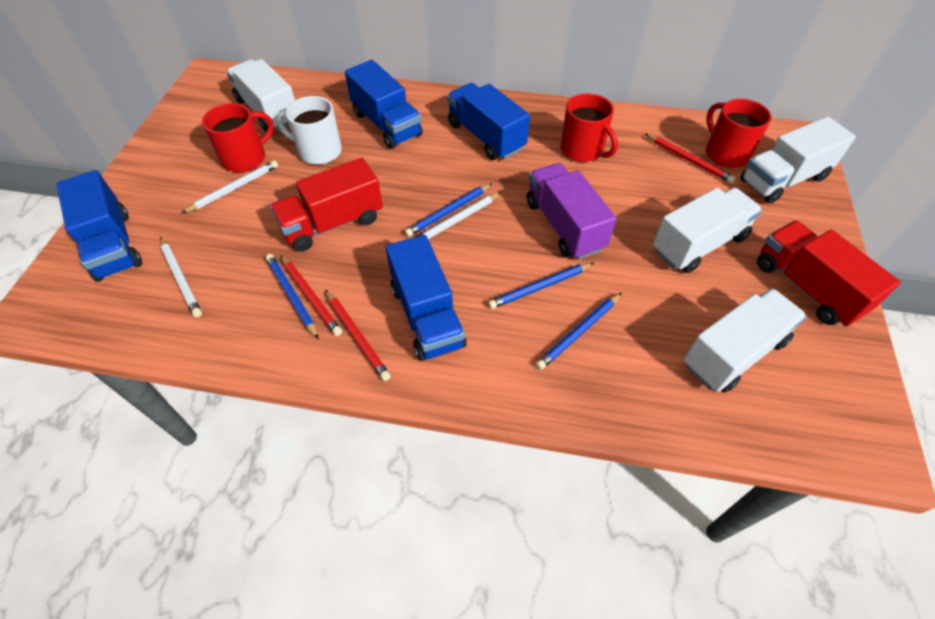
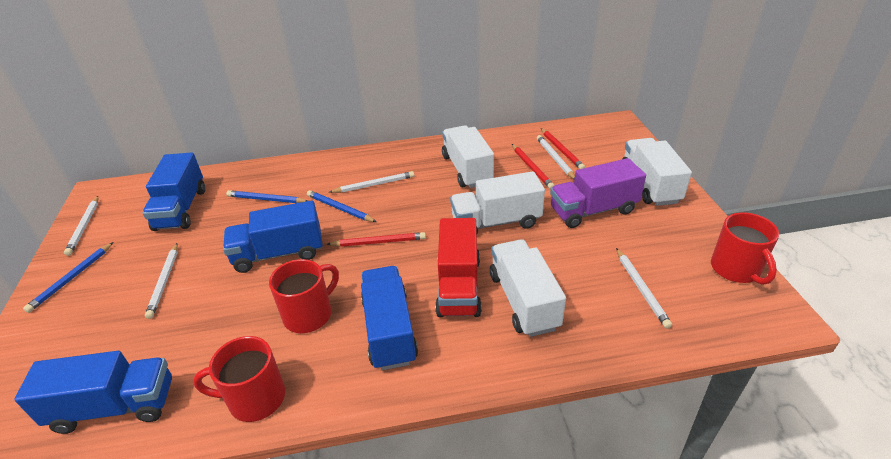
blue pencil: 4 -> 3
red truck: 2 -> 1
white mug: 1 -> 0
white pencil: 3 -> 5

